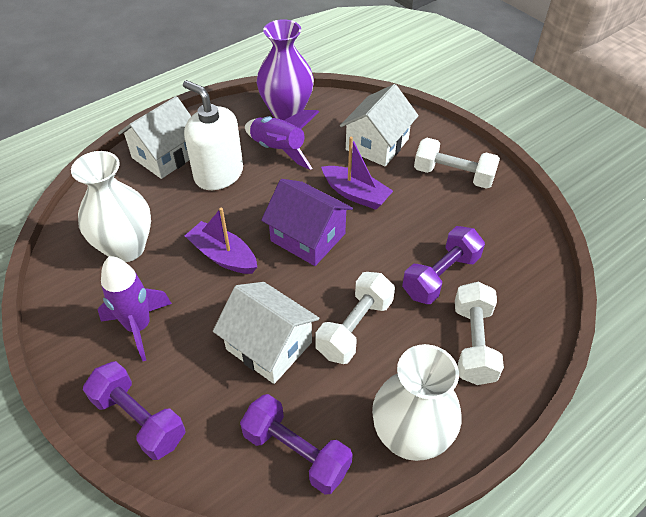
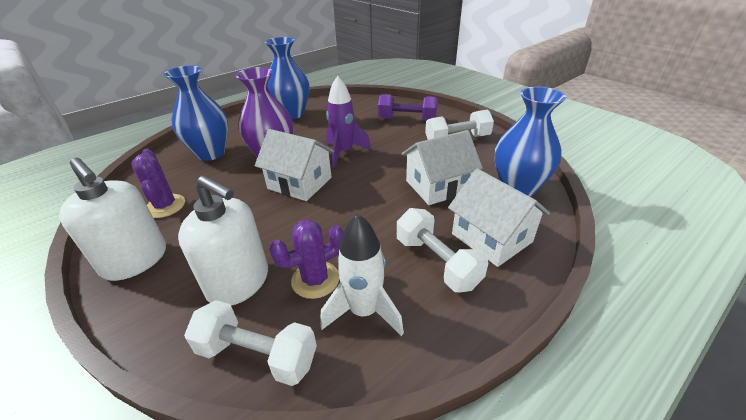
blue vase: 0 -> 3
purple boat: 2 -> 0
purple cactus: 0 -> 2
purple dumbbell: 3 -> 1
purple house: 1 -> 0
purple rocket: 2 -> 1
white rocket: 0 -> 1
white soap dispenser: 1 -> 2
white vase: 2 -> 0

